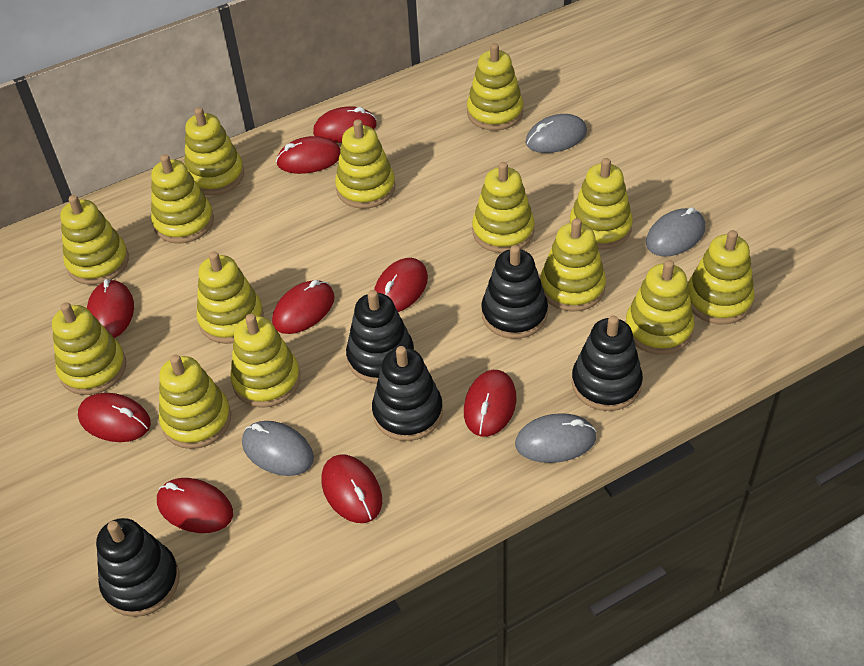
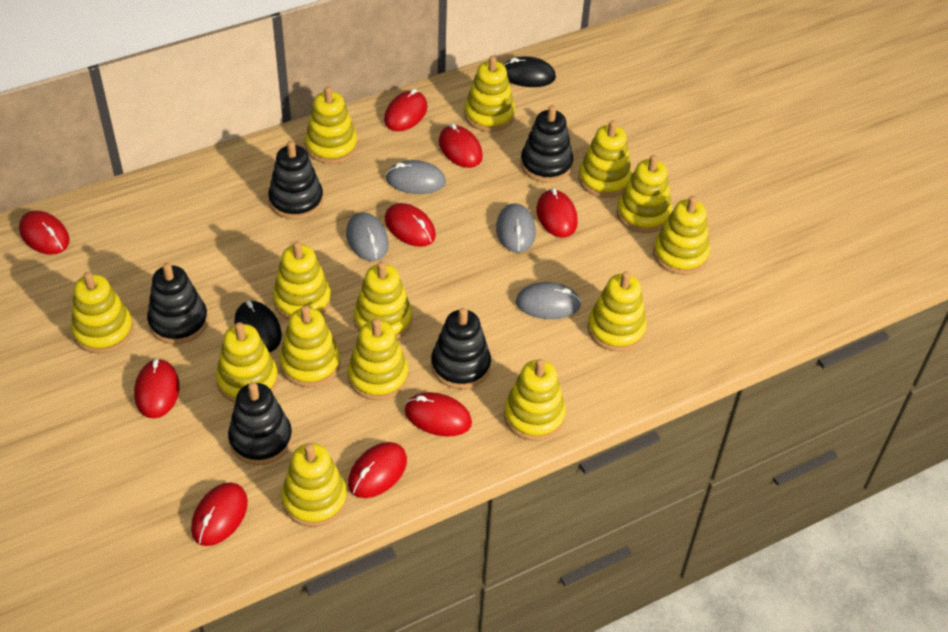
black mouse: 0 -> 2

